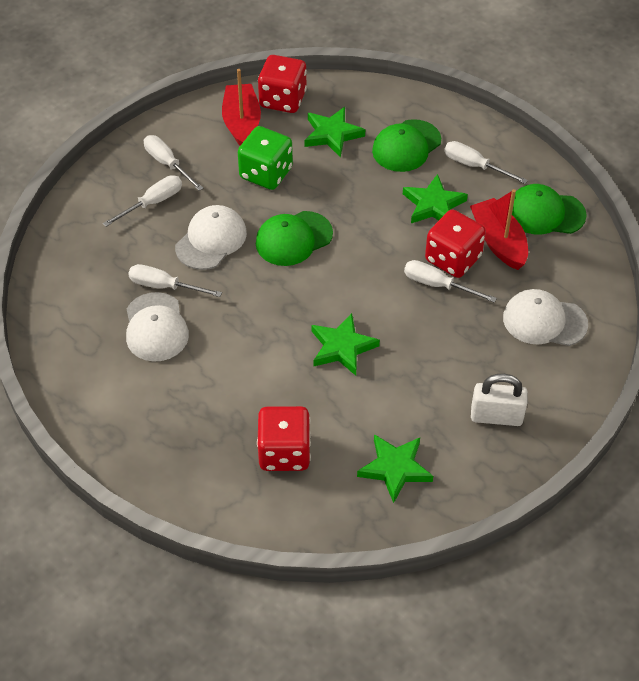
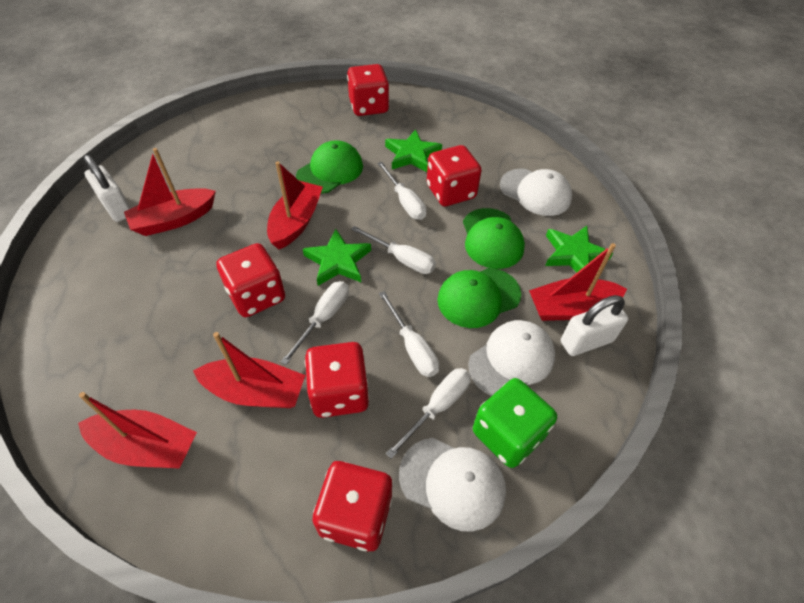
green star: 4 -> 3
red boat: 2 -> 5
red dice: 3 -> 5
white padlock: 1 -> 2

